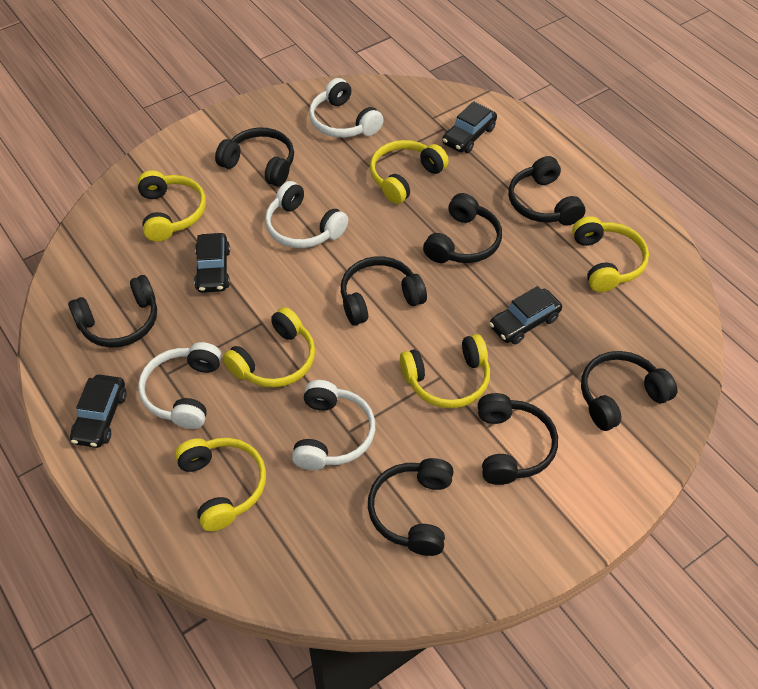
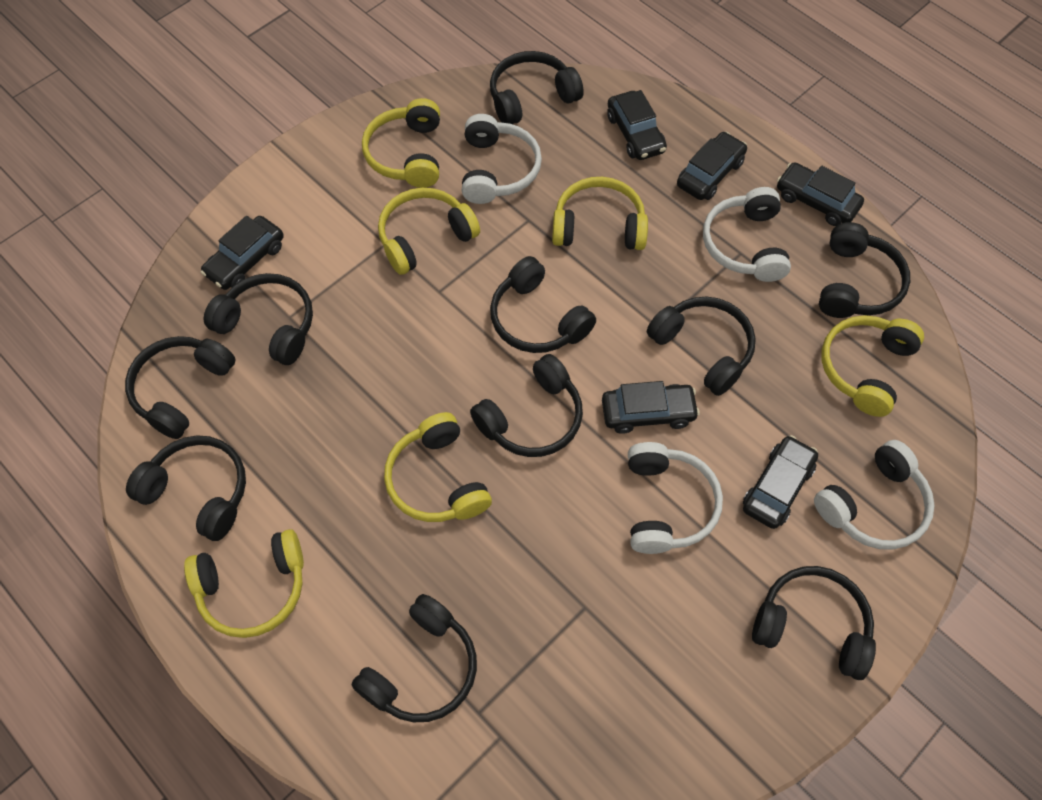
black car: 4 -> 6
black headphones: 8 -> 10

